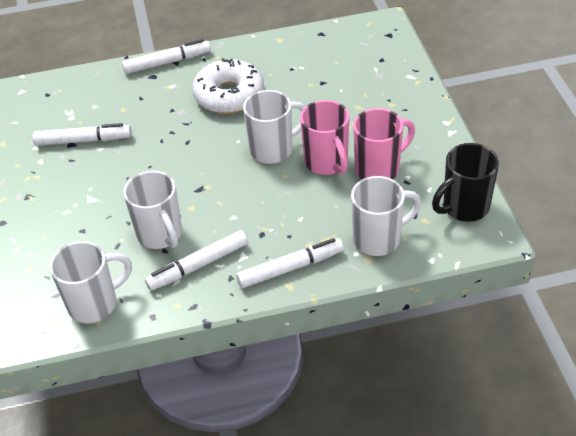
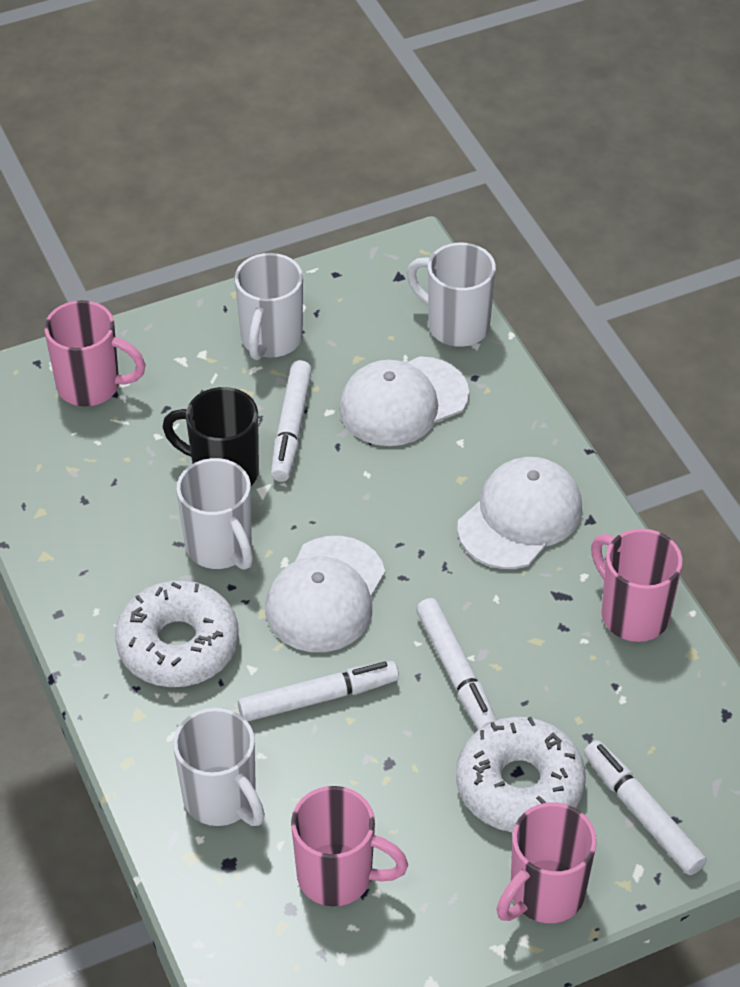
pink mug: 2 -> 4
white cap: 0 -> 3
white donut: 1 -> 2

